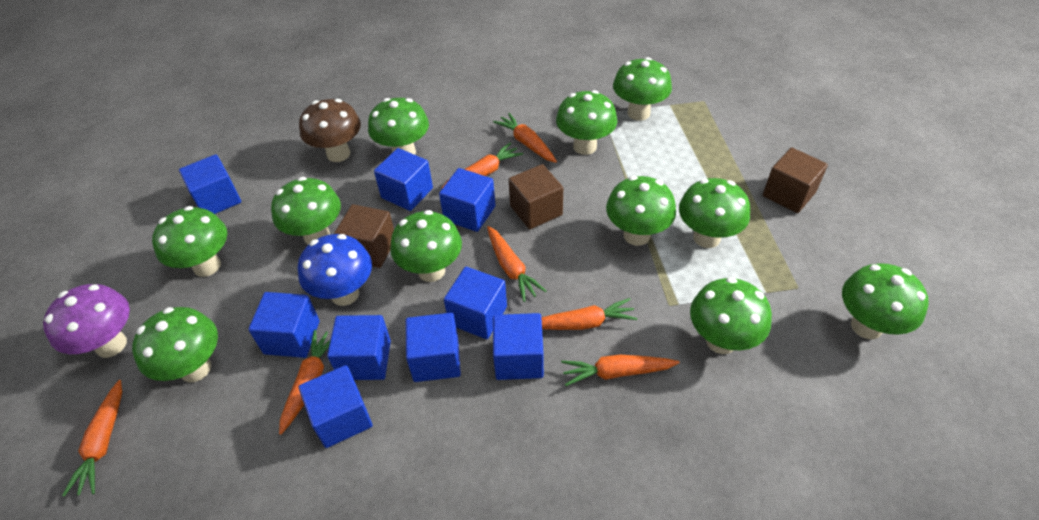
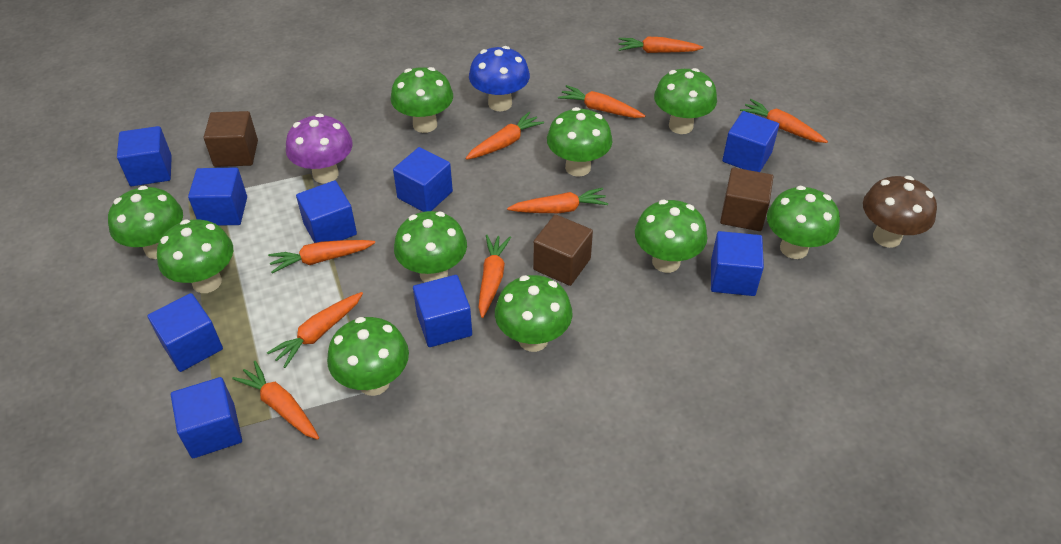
green mushroom: 11 -> 10
orange carrot: 7 -> 9

